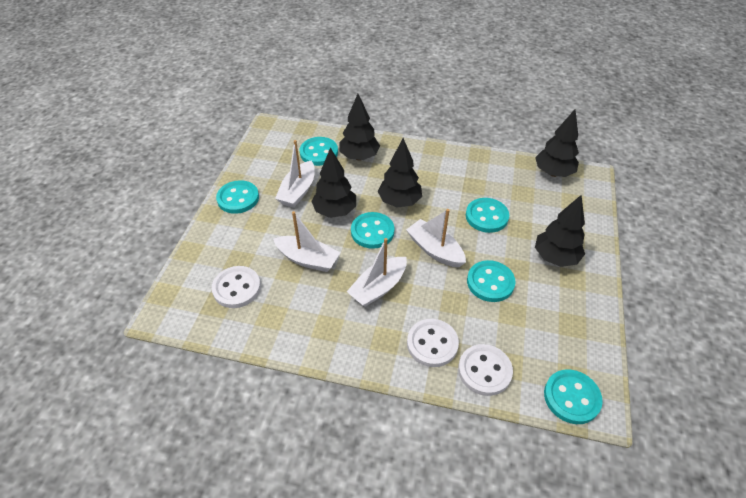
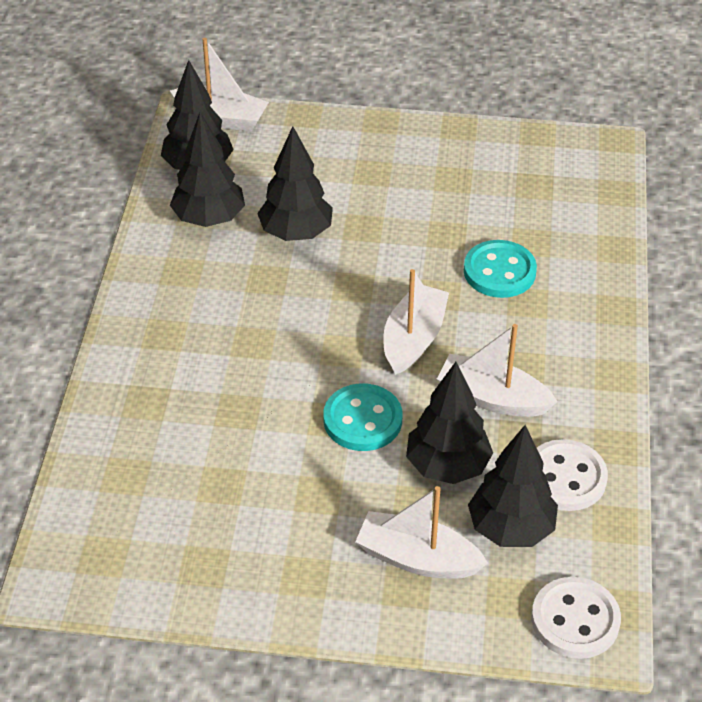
turquoise button: 6 -> 2
white button: 3 -> 2

